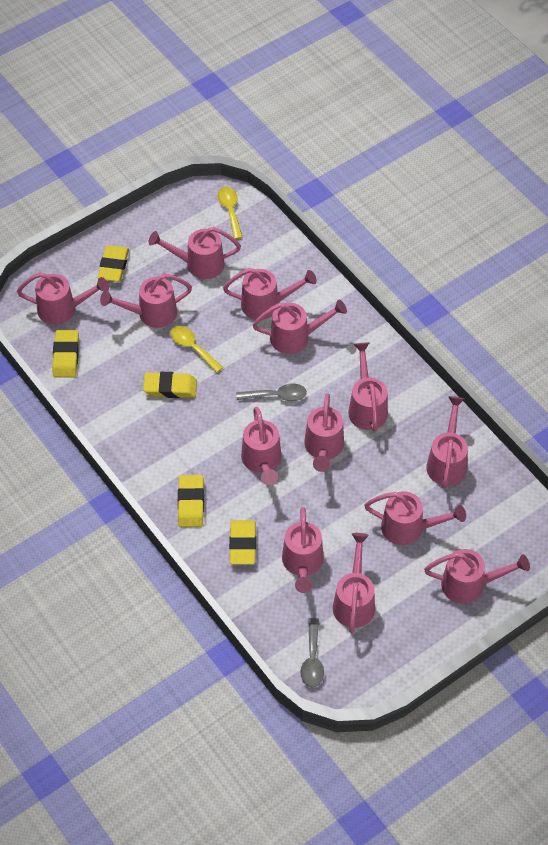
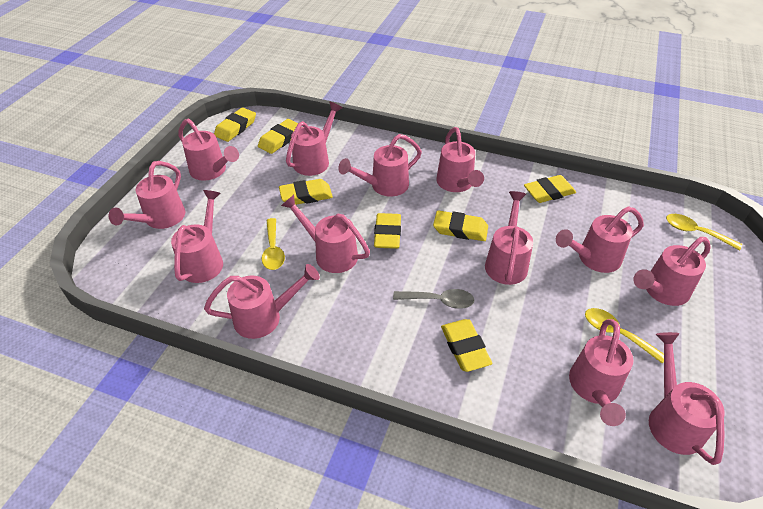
grey spoon: 2 -> 1
yellow eraser: 5 -> 7
yellow spoon: 2 -> 3

